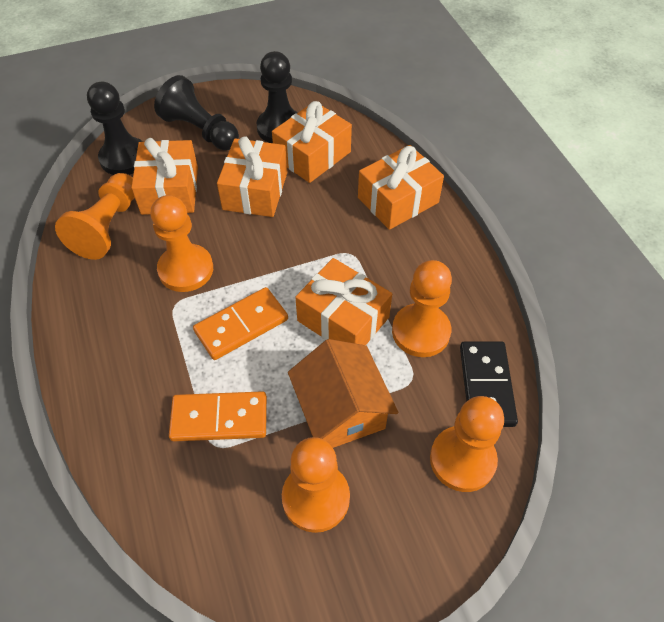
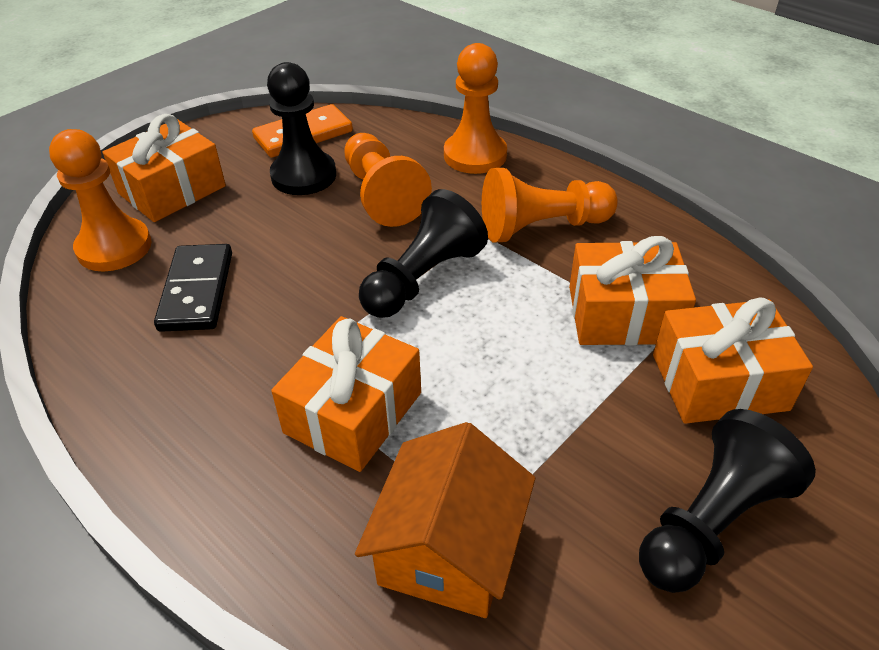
orange domino: 2 -> 1
orange gift: 5 -> 4
orange pawn: 5 -> 4

